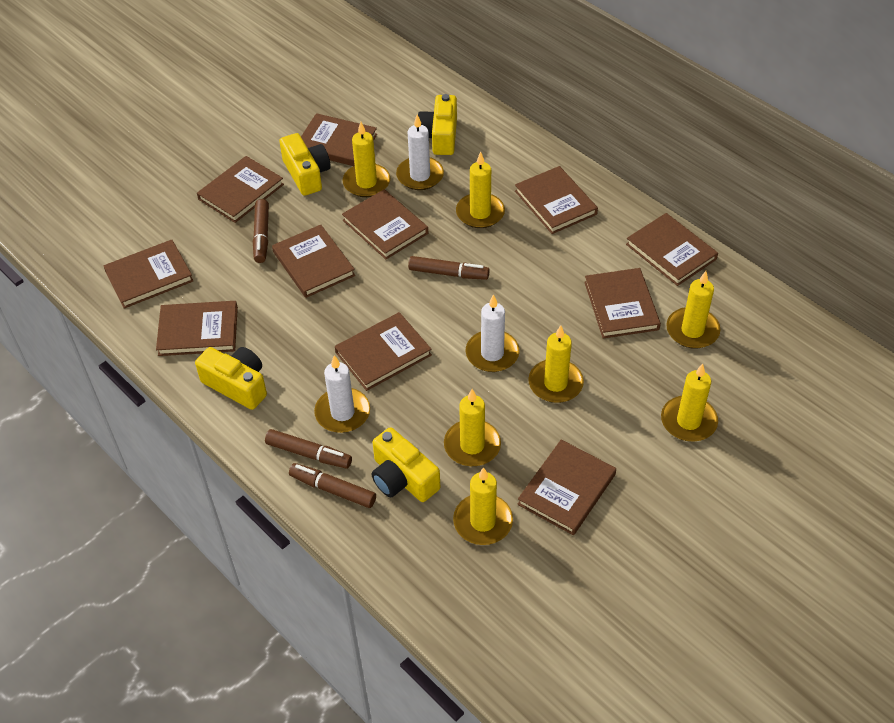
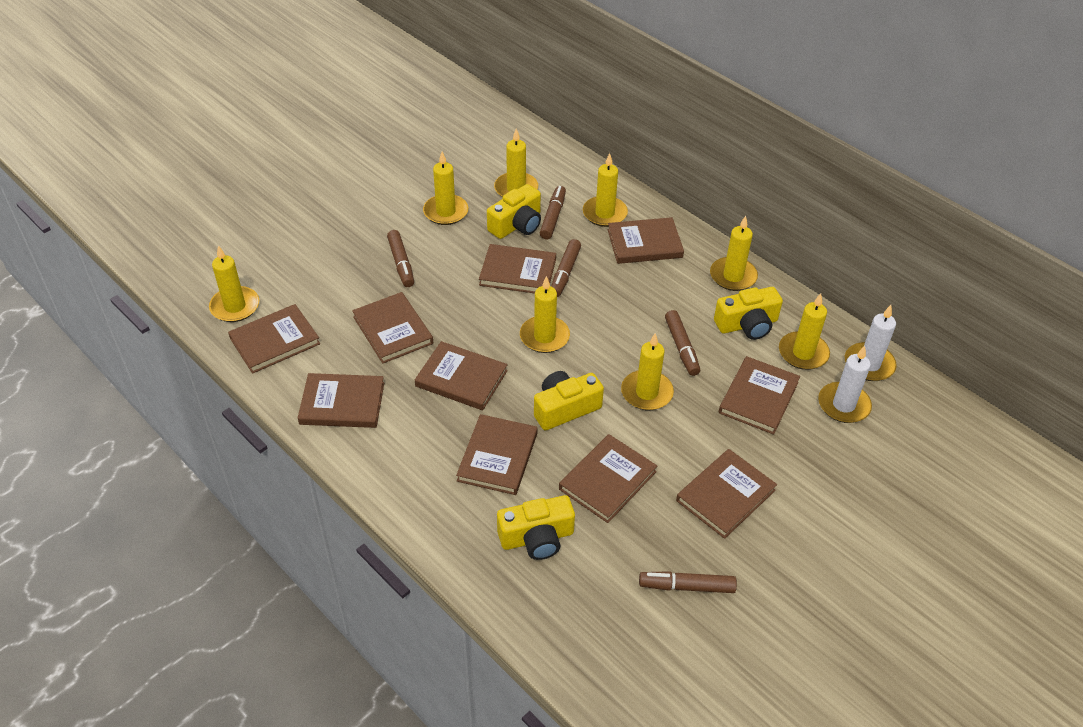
brown book: 11 -> 10
brown marker: 4 -> 5
white candle: 3 -> 2
yellow candle: 7 -> 8

